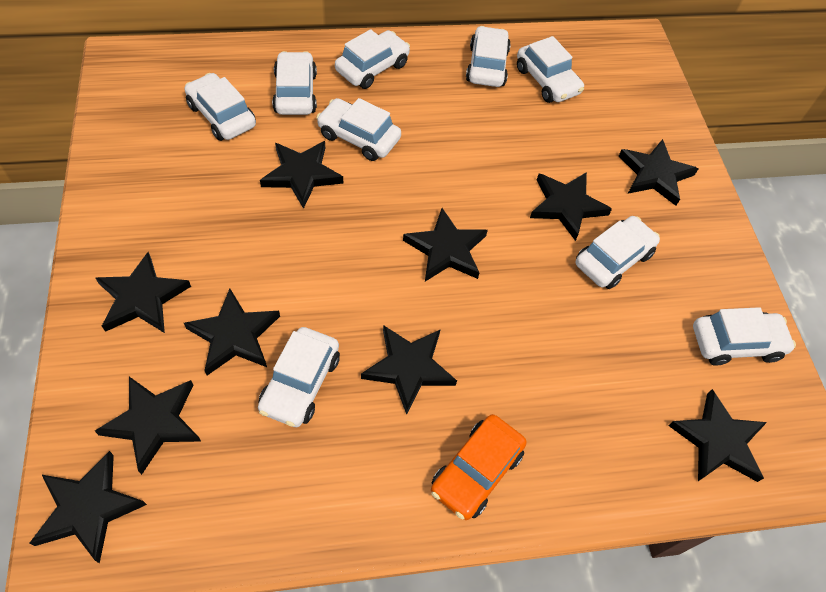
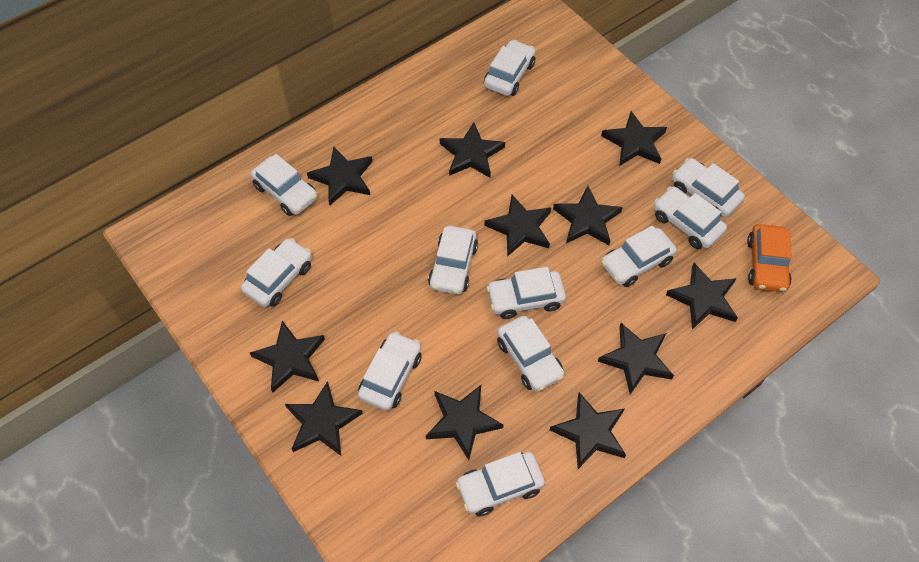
black star: 10 -> 11
white car: 9 -> 11

